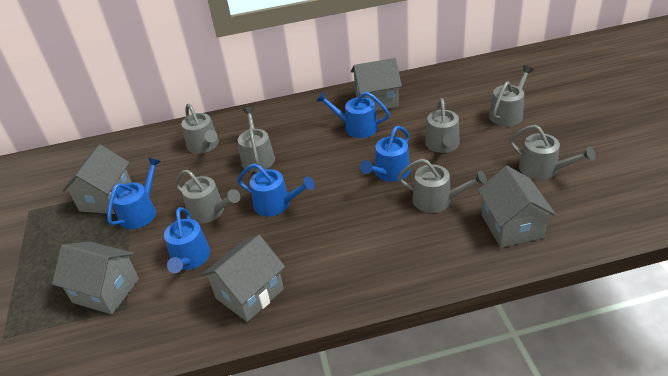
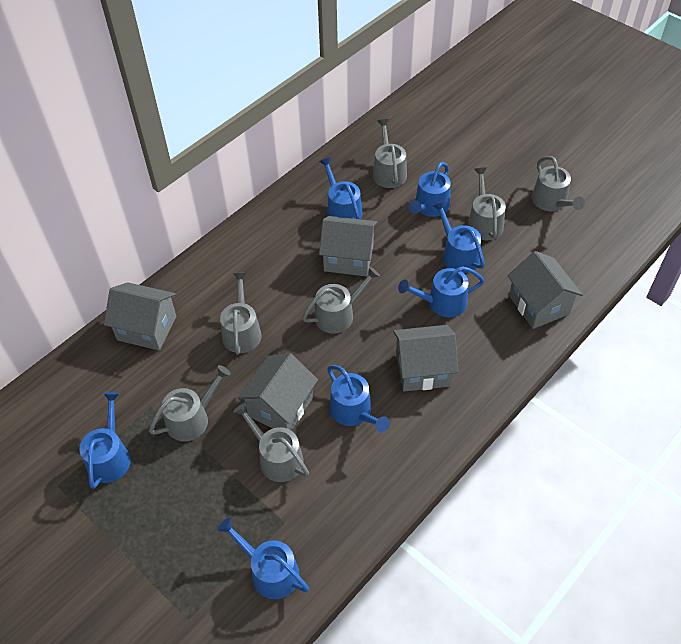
blue watering can: 5 -> 7

